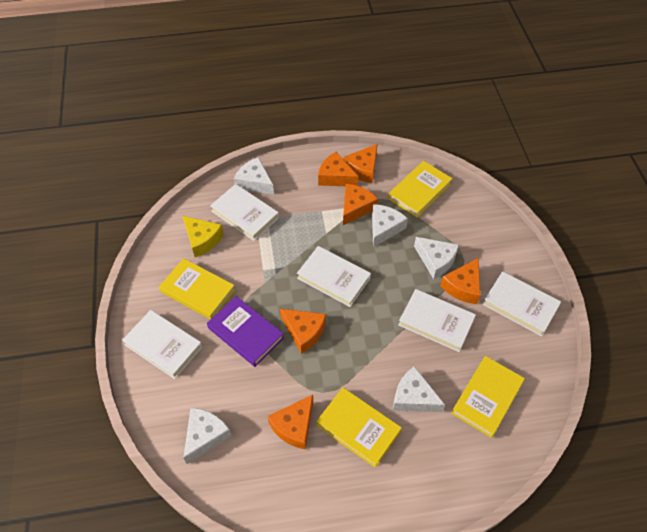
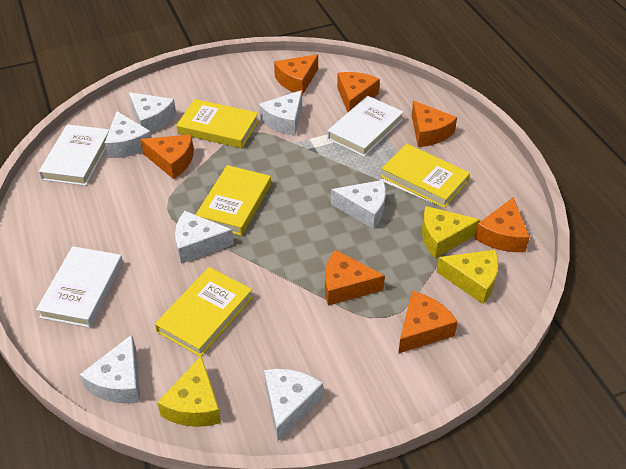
orange cheese: 6 -> 7
purple book: 1 -> 0
white book: 5 -> 3
white cheese: 5 -> 7
yellow cheese: 1 -> 3

